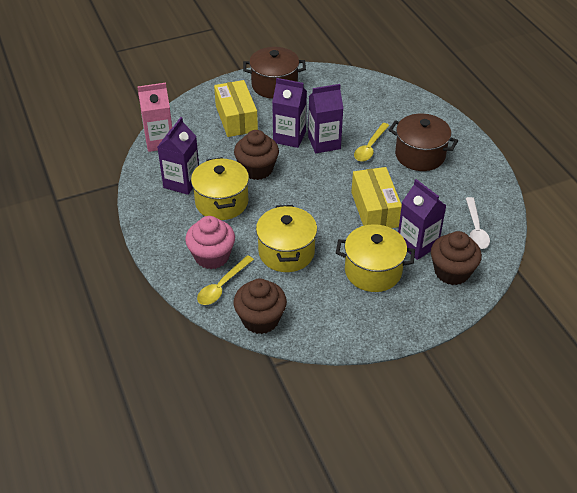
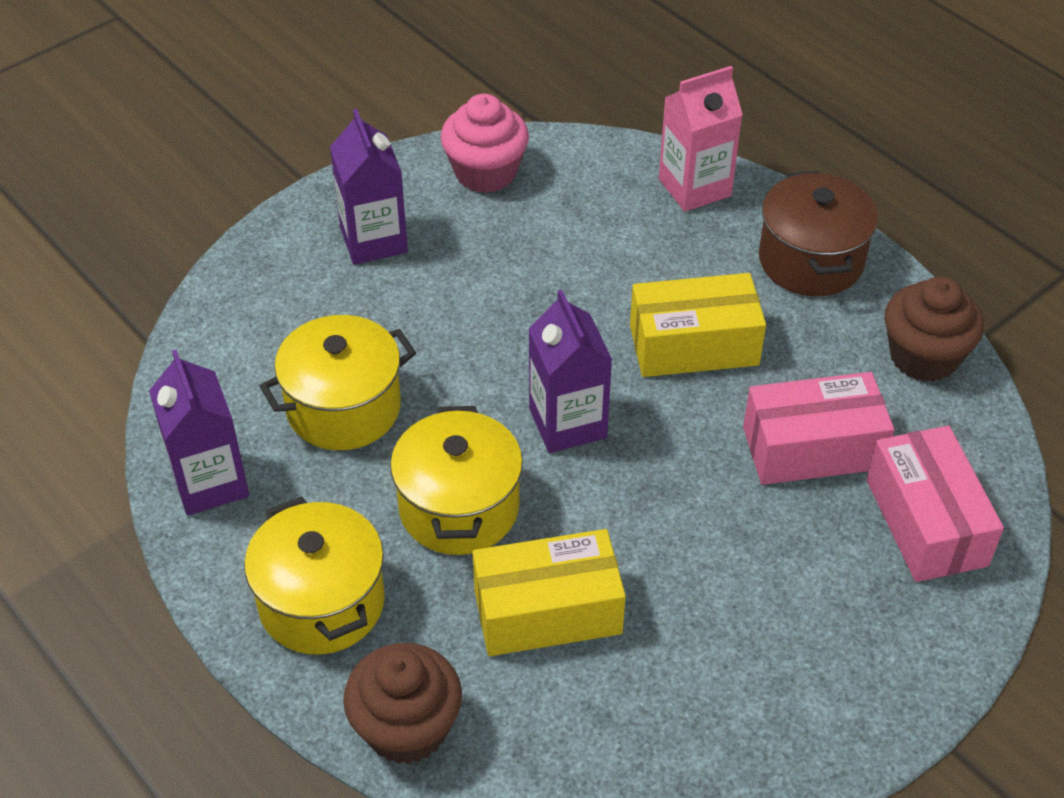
brown cupcake: 3 -> 2
brown pot: 2 -> 1
pink box: 0 -> 2
purple carton: 4 -> 3
white spoon: 1 -> 0
yellow spoon: 2 -> 0

